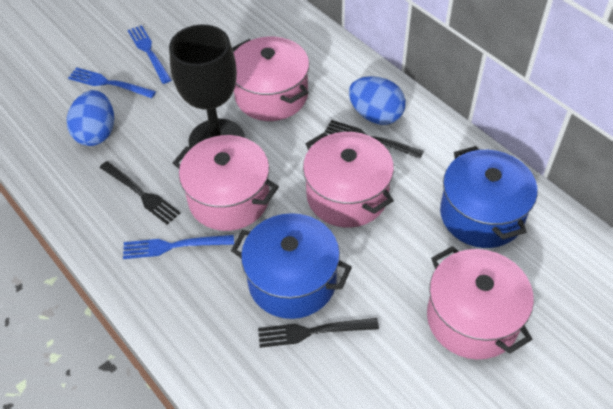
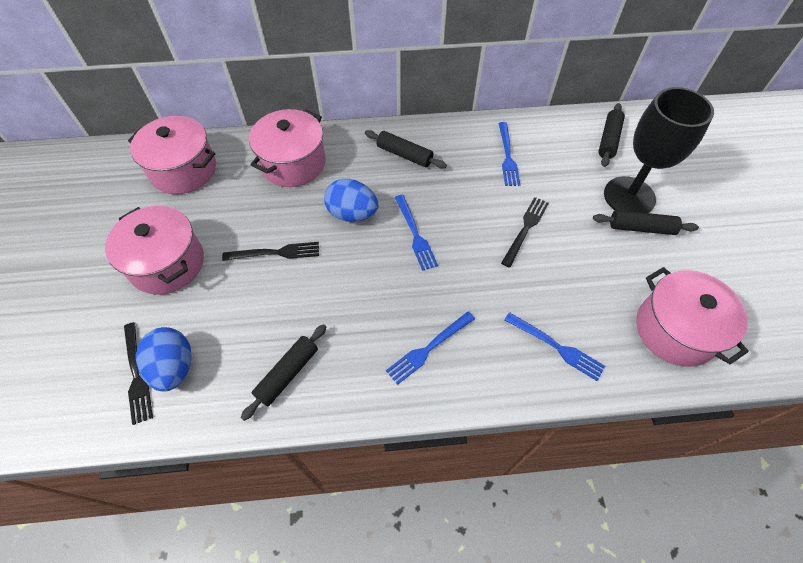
black rolling pin: 0 -> 4
blue fork: 3 -> 4
blue pot: 2 -> 0

